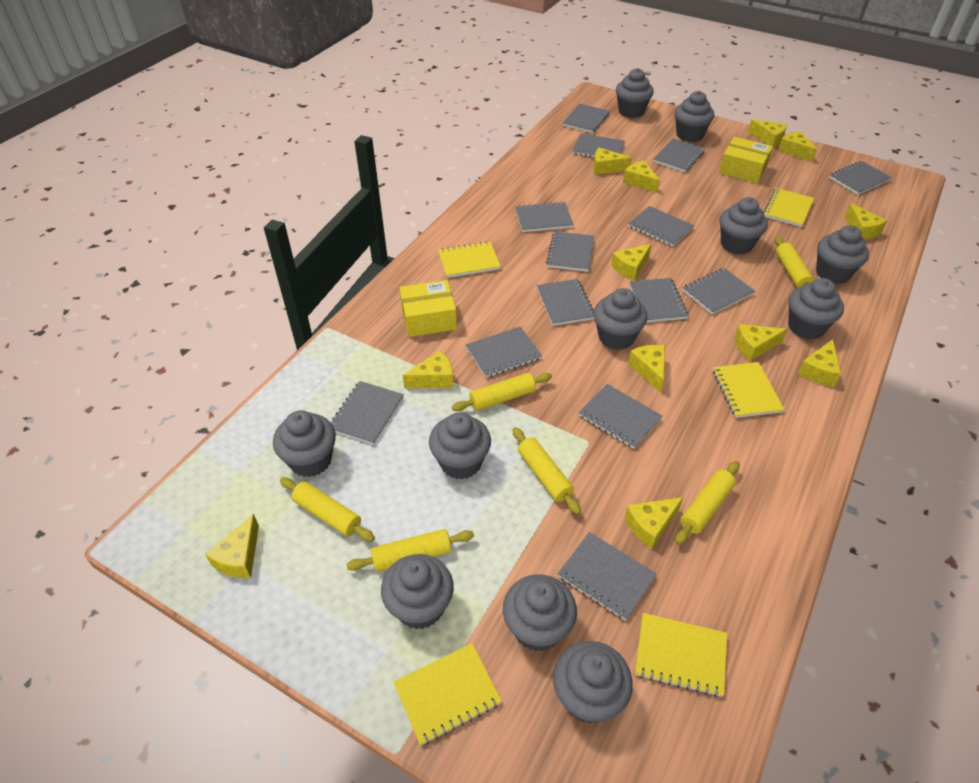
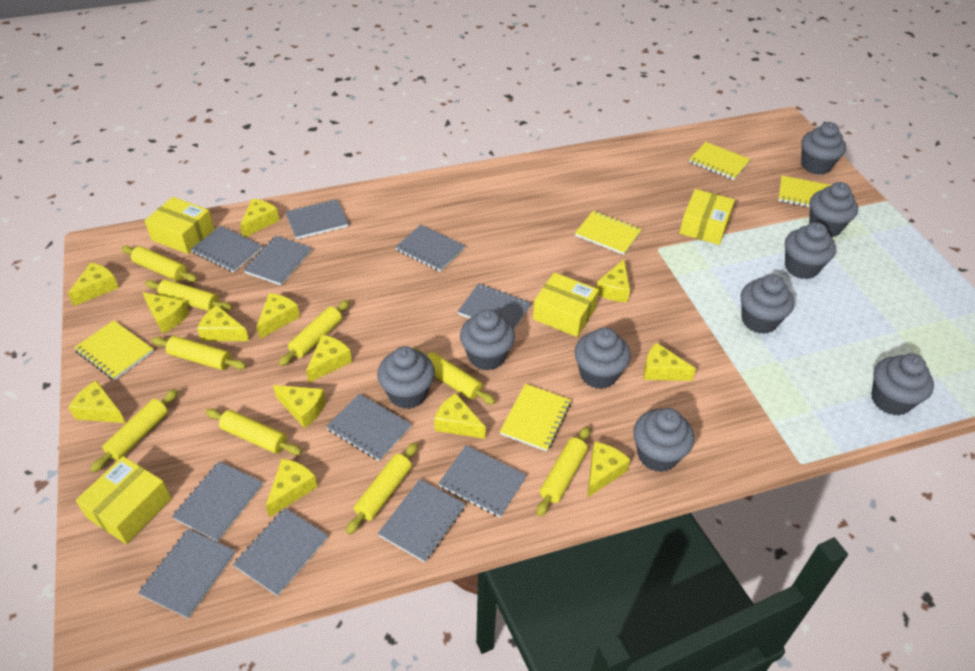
grey cupcake: 11 -> 9
grey notebook: 14 -> 11
yellow box: 2 -> 4
yellow cheese: 12 -> 13
yellow rolling pin: 6 -> 9

